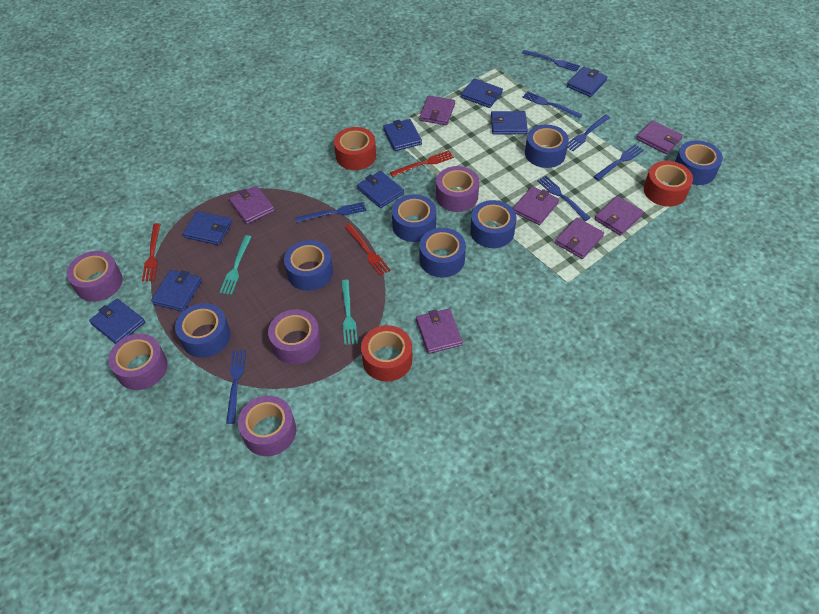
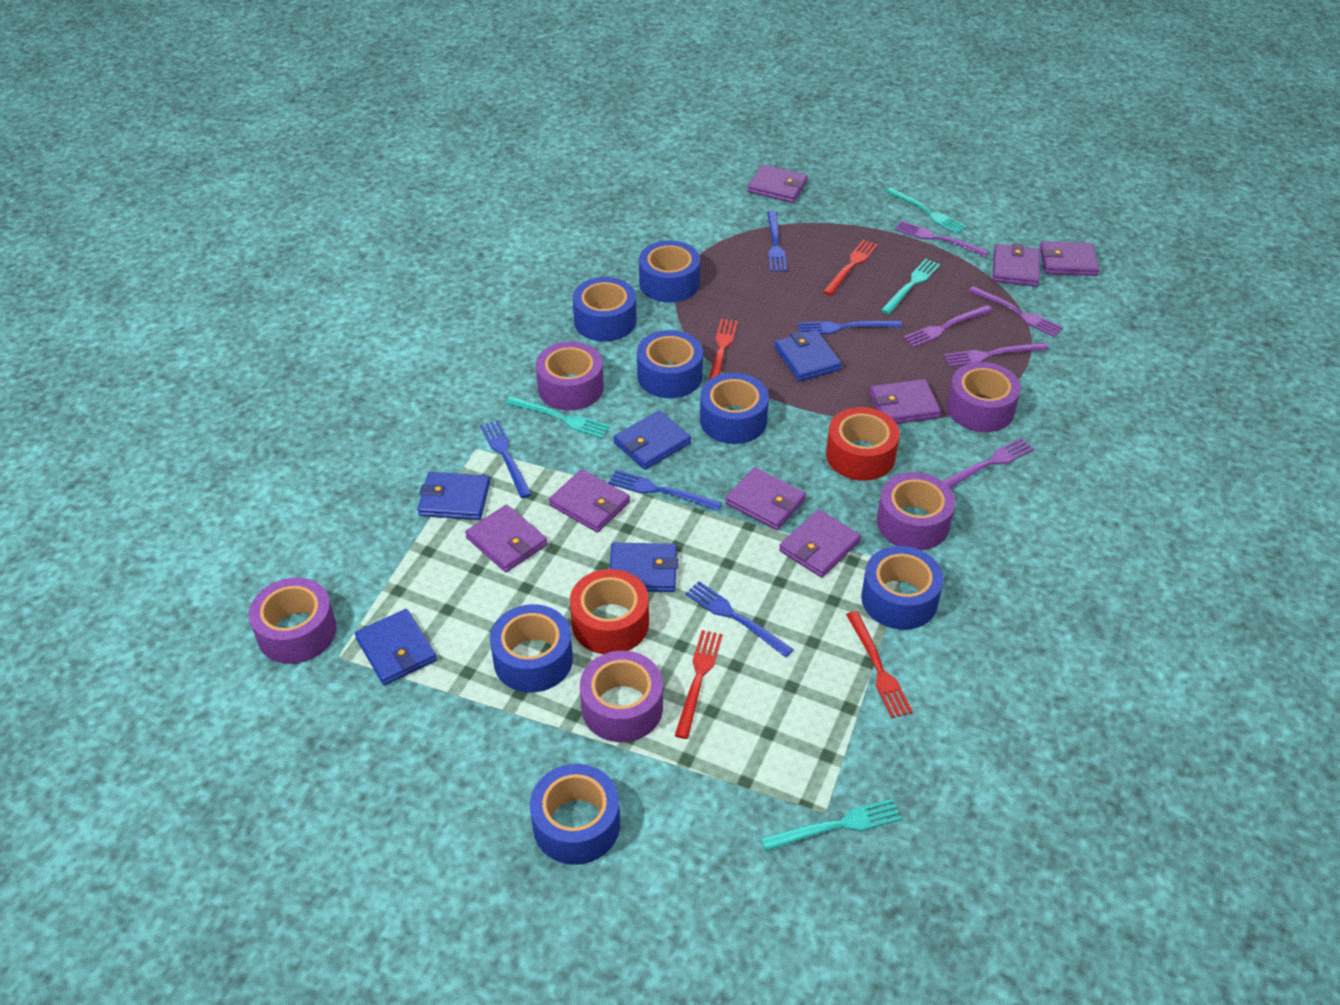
blue fork: 7 -> 5
blue wallet: 8 -> 5
purple fork: 0 -> 5
purple wallet: 7 -> 8
red fork: 3 -> 4
red tape: 3 -> 2
turquoise fork: 2 -> 4

